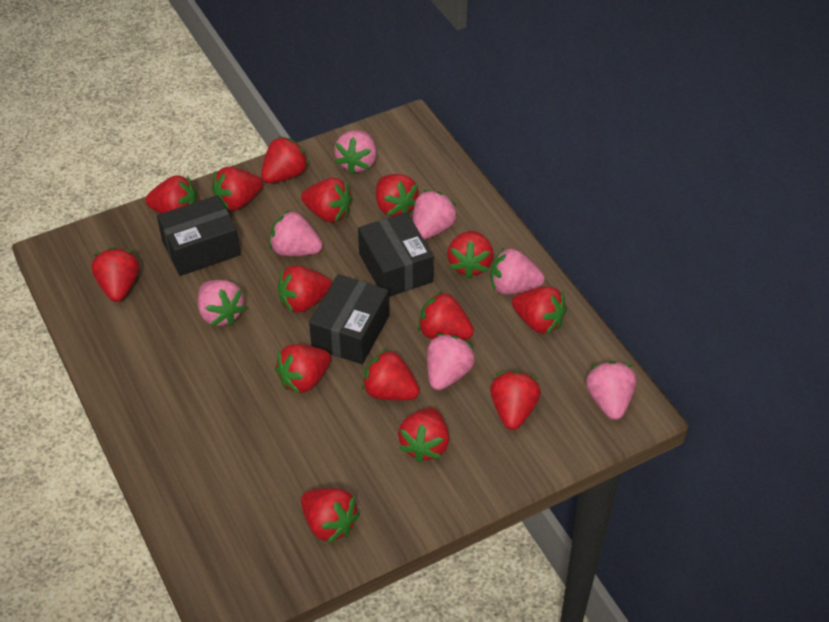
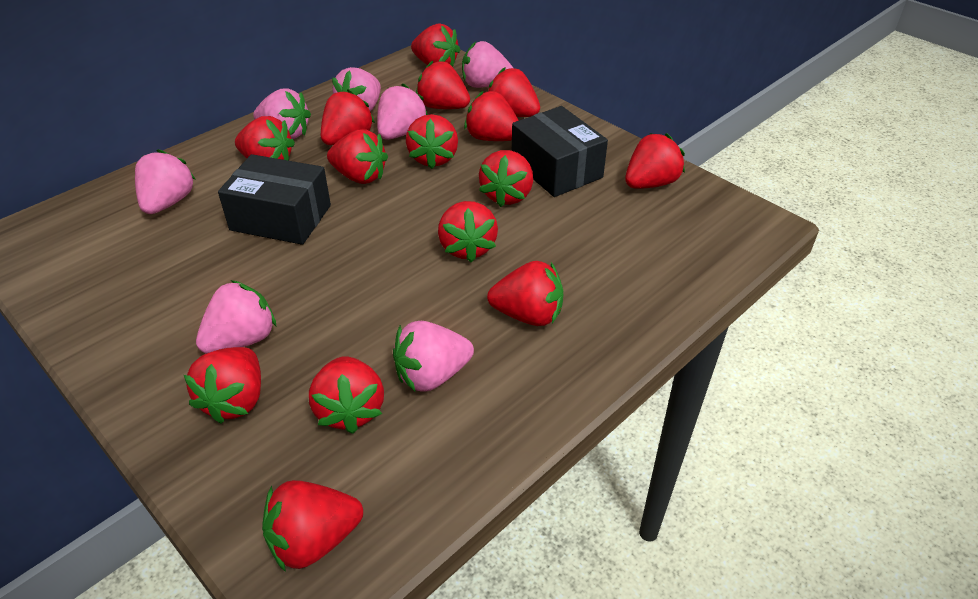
black box: 3 -> 2

